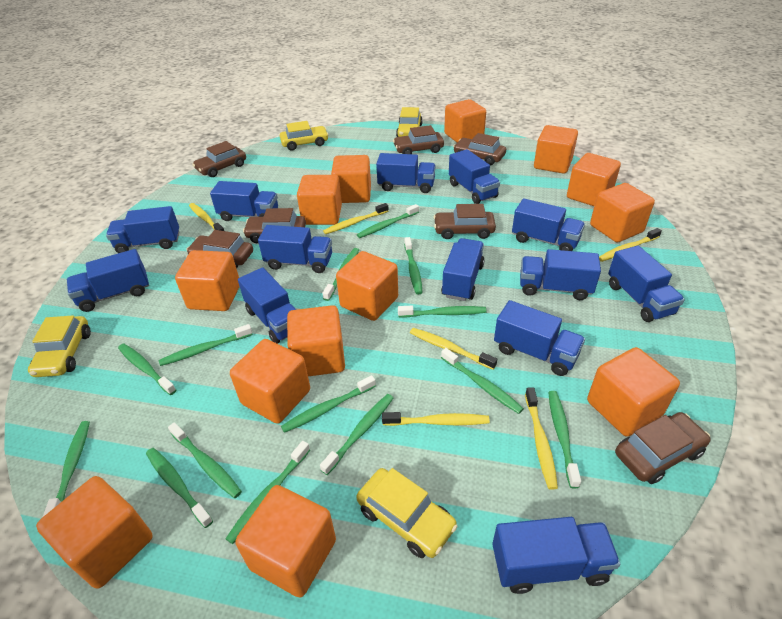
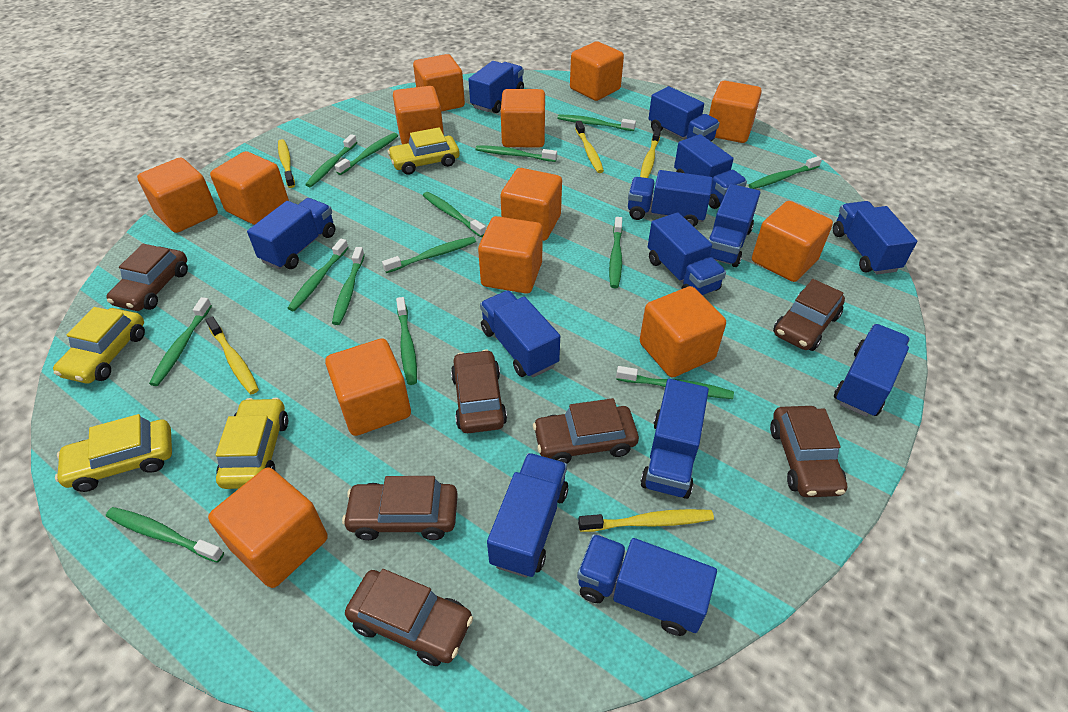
yellow toothbrush: 6 -> 5

